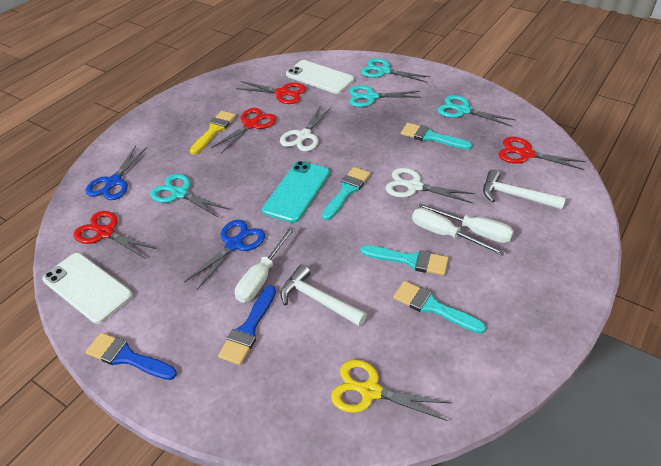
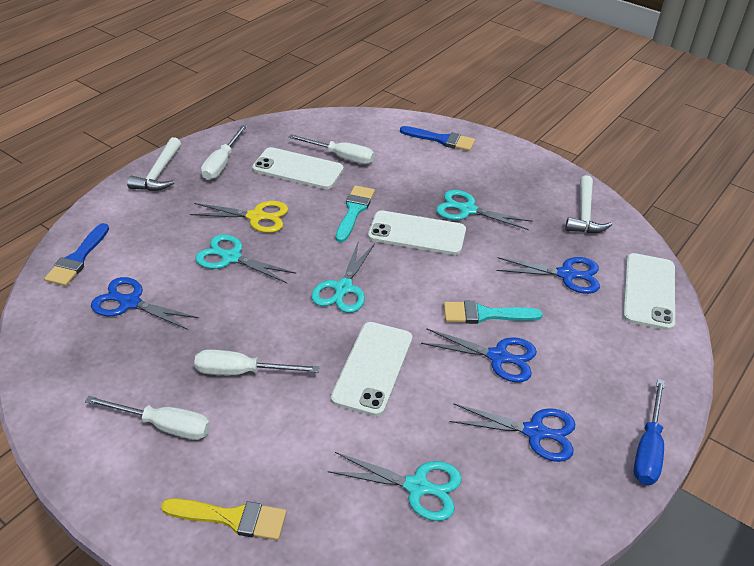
blue scissors: 2 -> 4
blue screwdriver: 0 -> 1
red scissors: 4 -> 0
turquoise brush: 4 -> 2
turquoise phone: 1 -> 0
white phone: 2 -> 4
white scissors: 2 -> 0
white screwdriver: 3 -> 4

